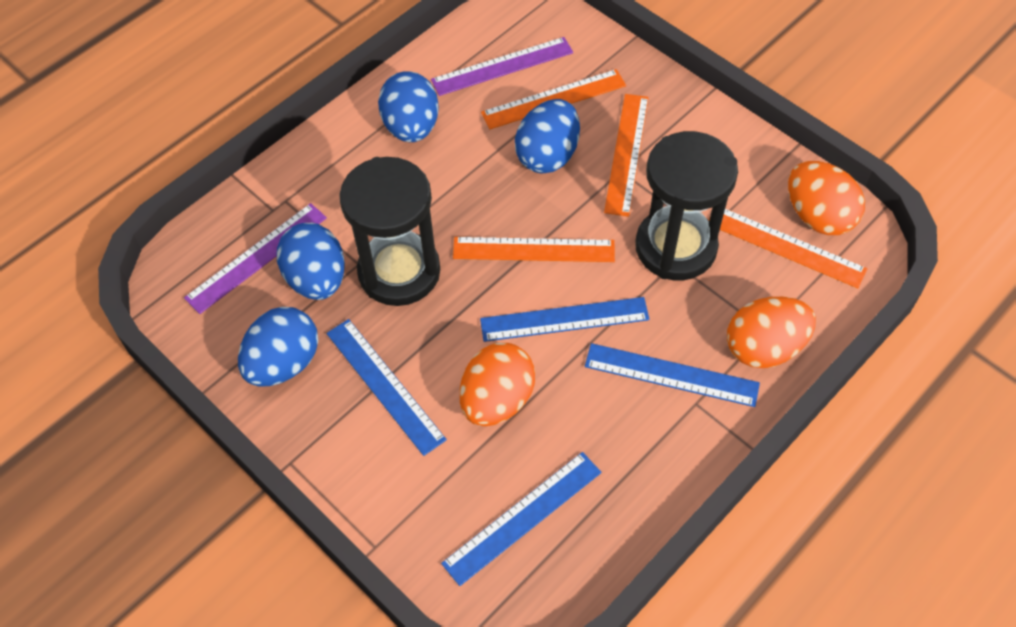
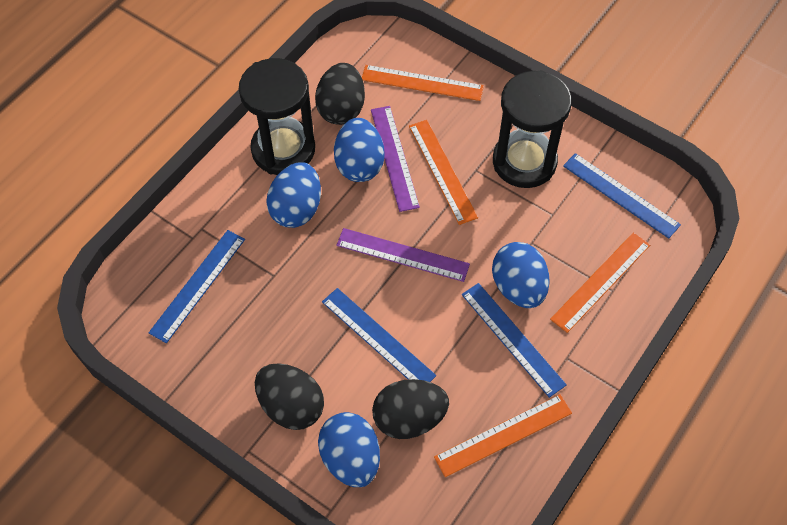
black egg: 0 -> 3
orange egg: 3 -> 0

